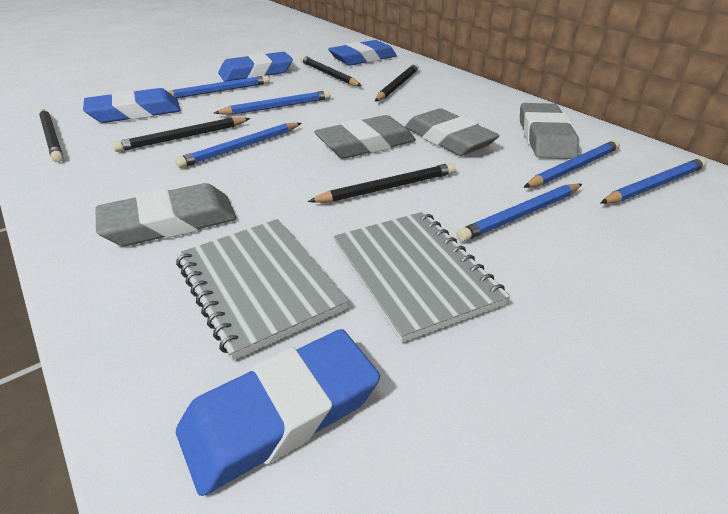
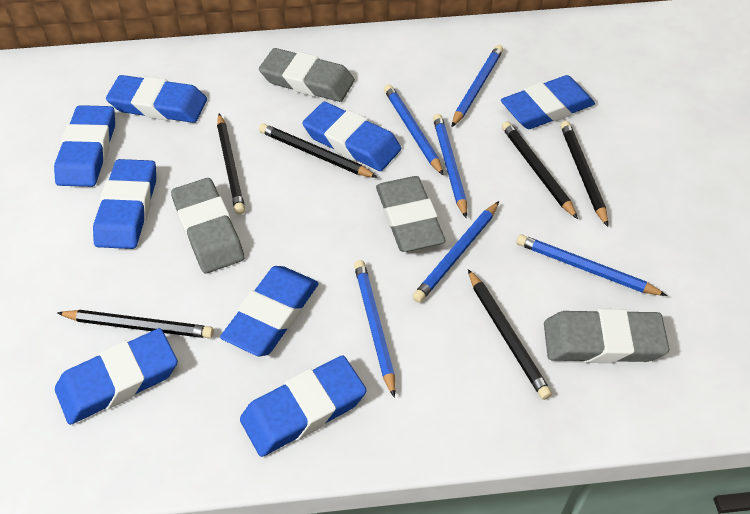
black pencil: 5 -> 6
blue eraser: 4 -> 8
grey notebook: 2 -> 0

